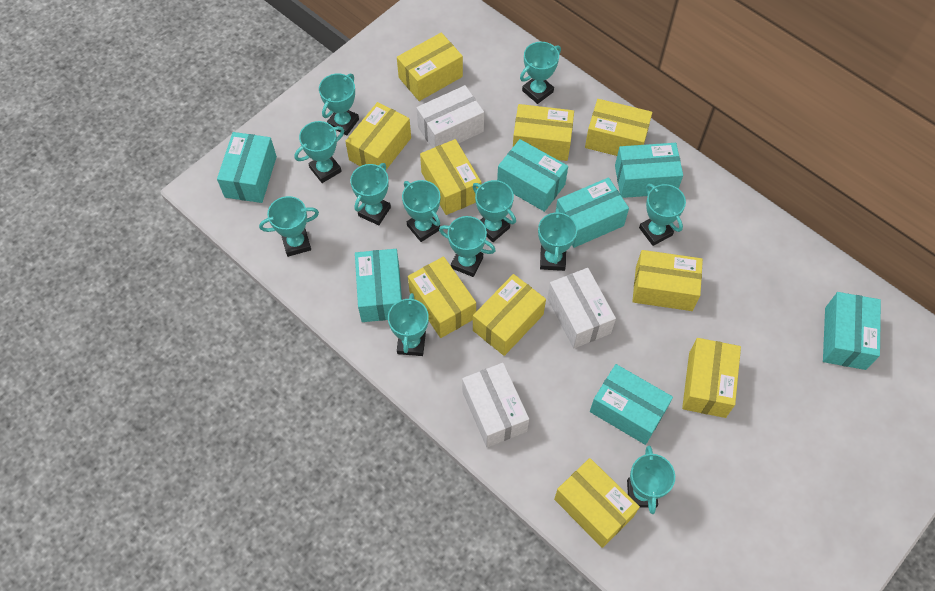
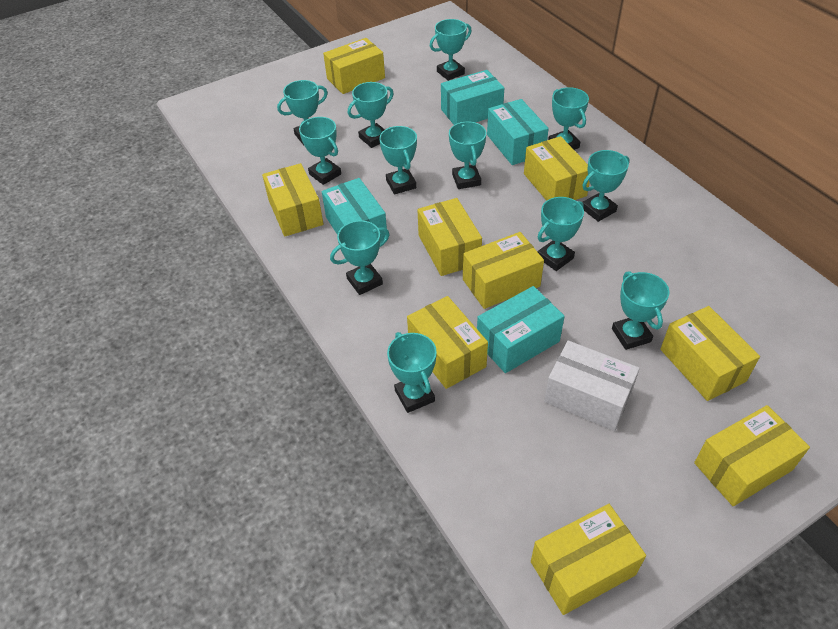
turquoise box: 7 -> 4
white box: 3 -> 1
yellow box: 10 -> 9

